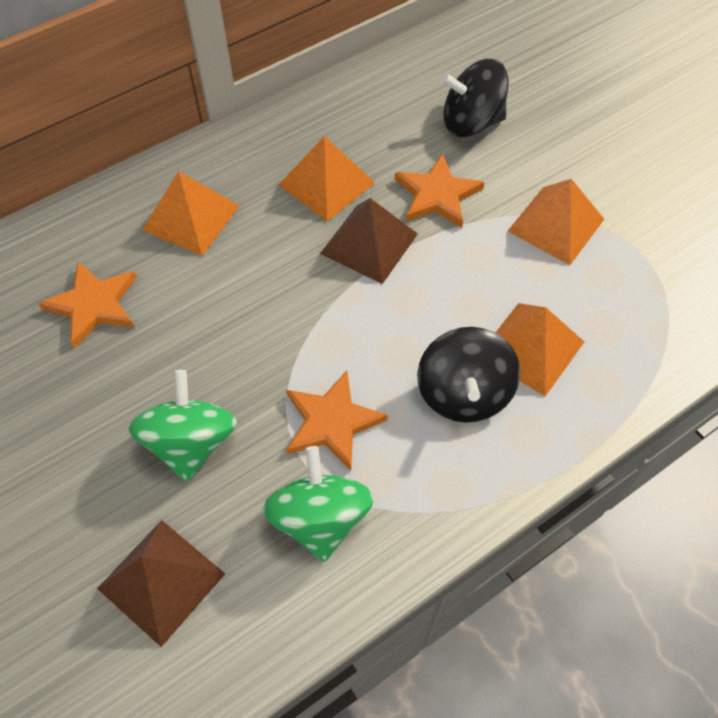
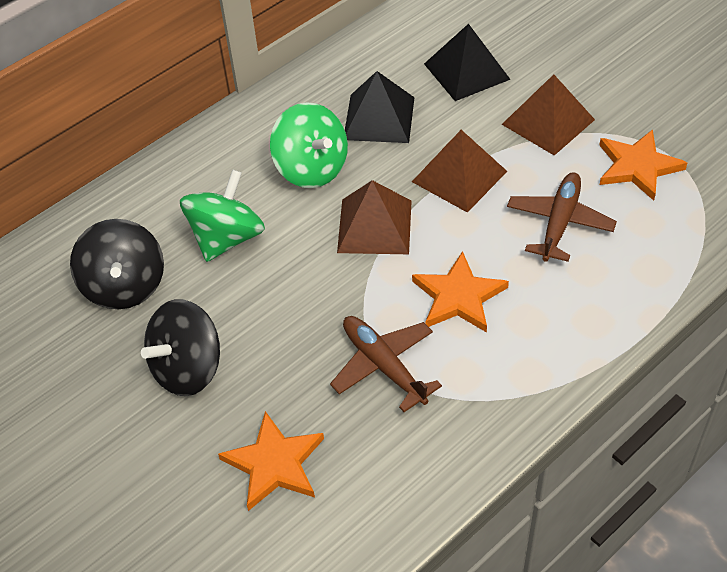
black pyramid: 0 -> 2
brown plane: 0 -> 2
brown pyramid: 2 -> 3
orange pyramid: 4 -> 0

